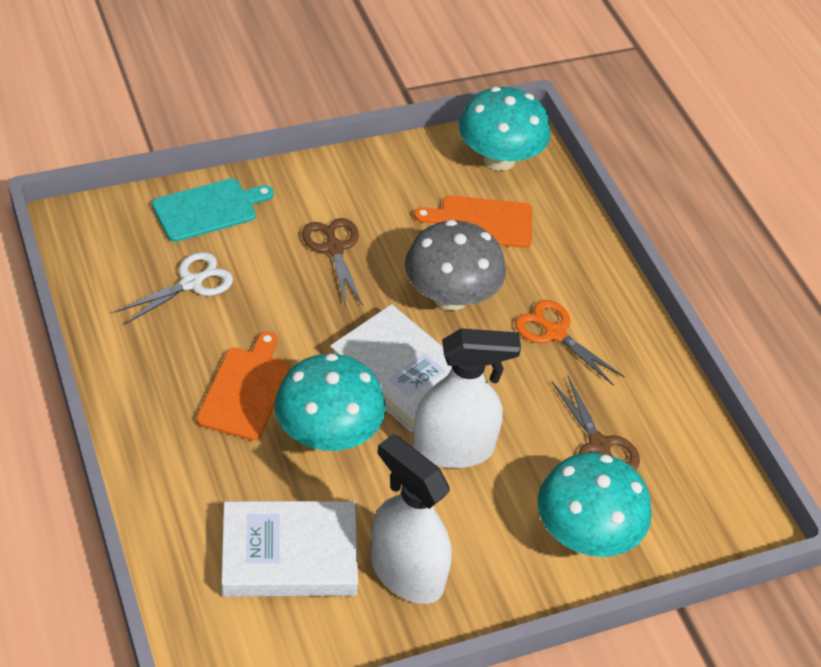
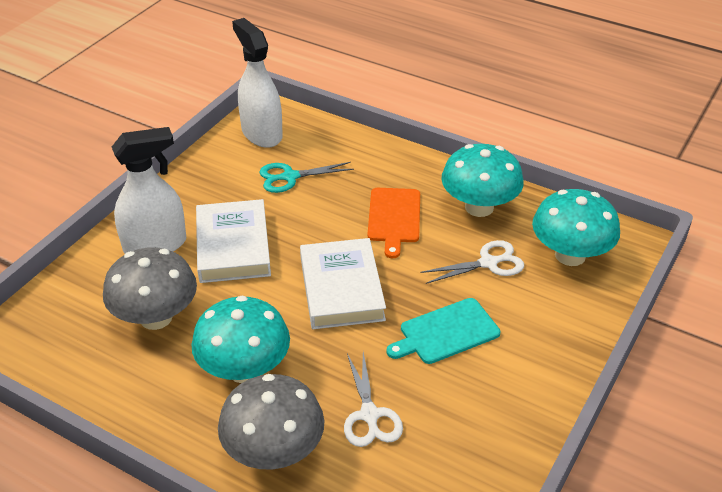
brown scissors: 2 -> 0
grey mushroom: 1 -> 2
orange cutting board: 2 -> 1
orange scissors: 1 -> 0
turquoise scissors: 0 -> 1
white scissors: 1 -> 2

